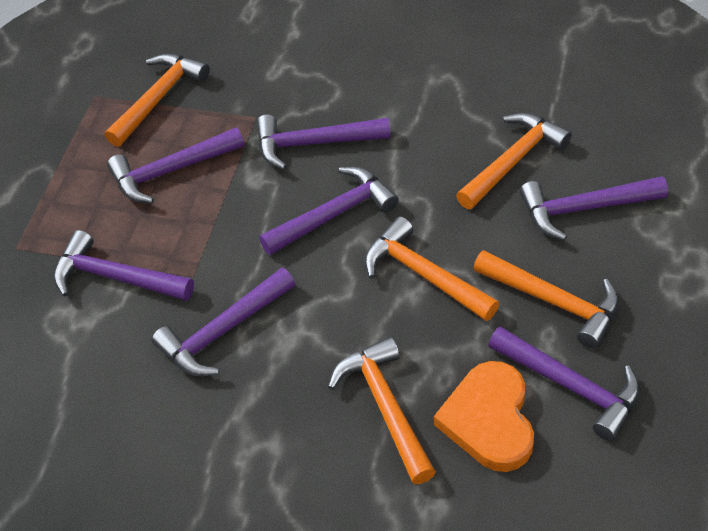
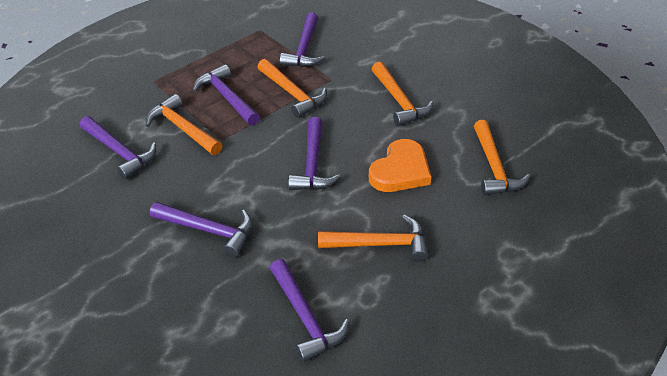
purple hammer: 7 -> 6

